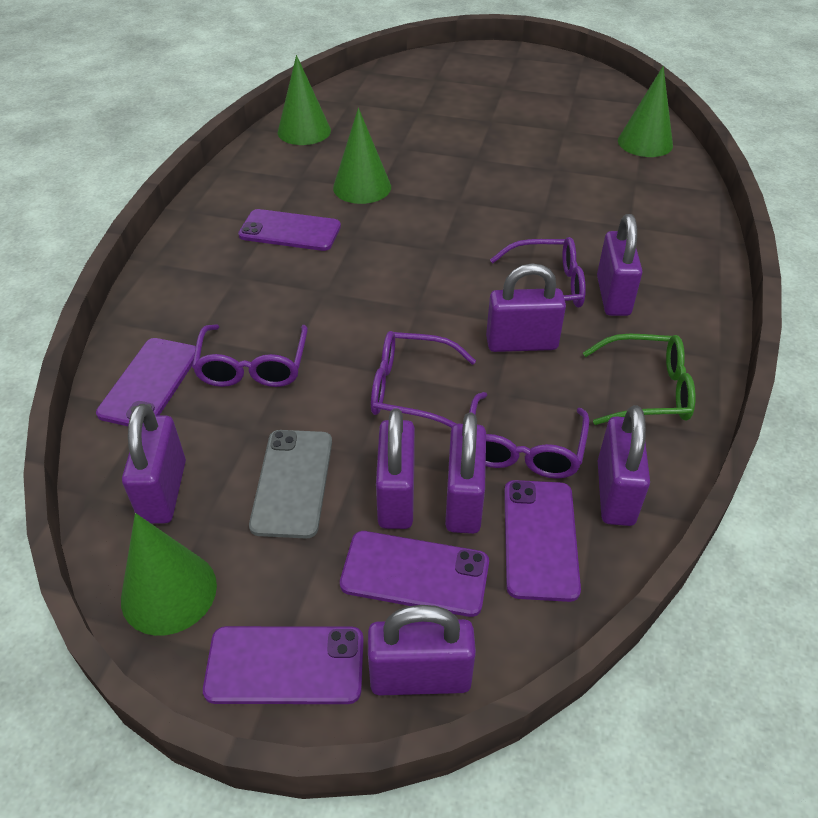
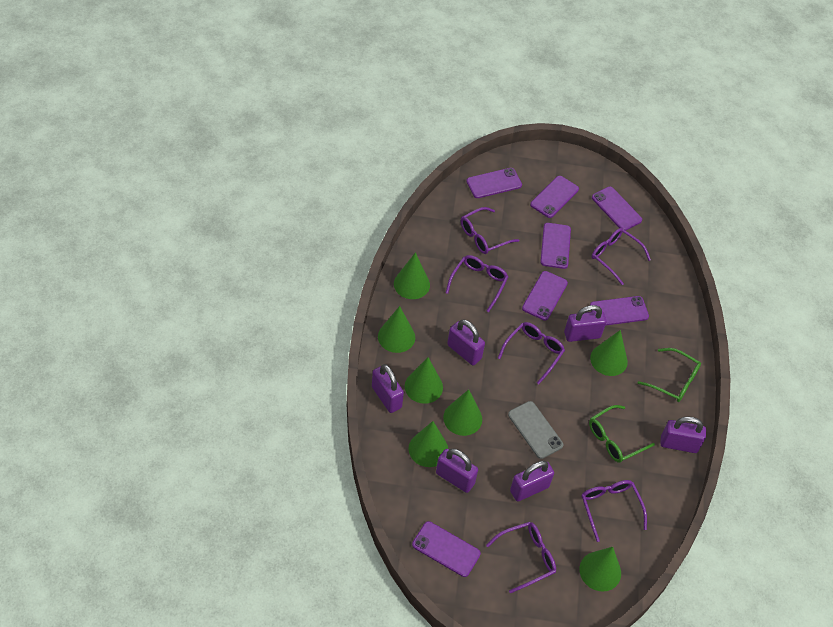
green cone: 4 -> 7
green glasses: 1 -> 2
purple glasses: 4 -> 6
purple padlock: 7 -> 6
purple phone: 5 -> 7

